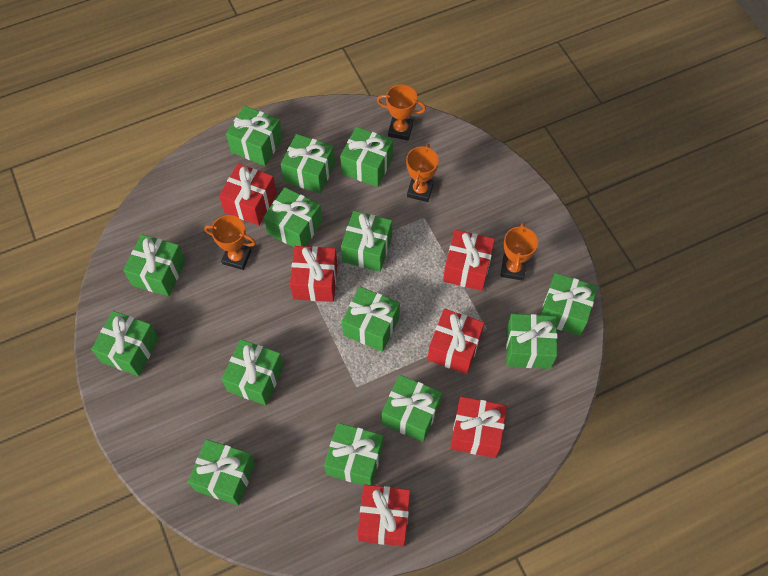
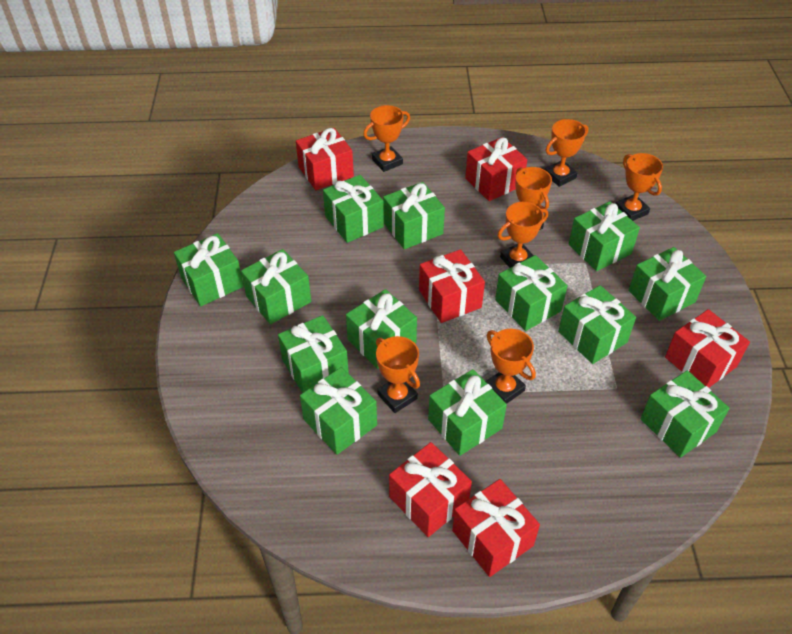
green gift: 14 -> 13
orange trophy: 4 -> 7

